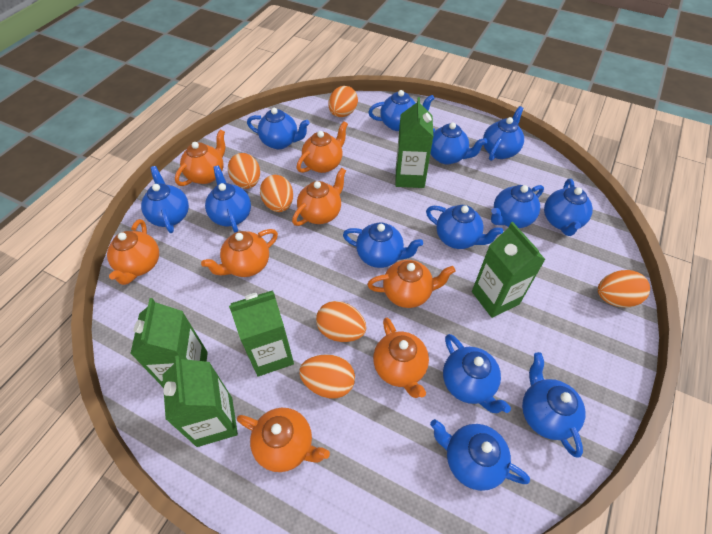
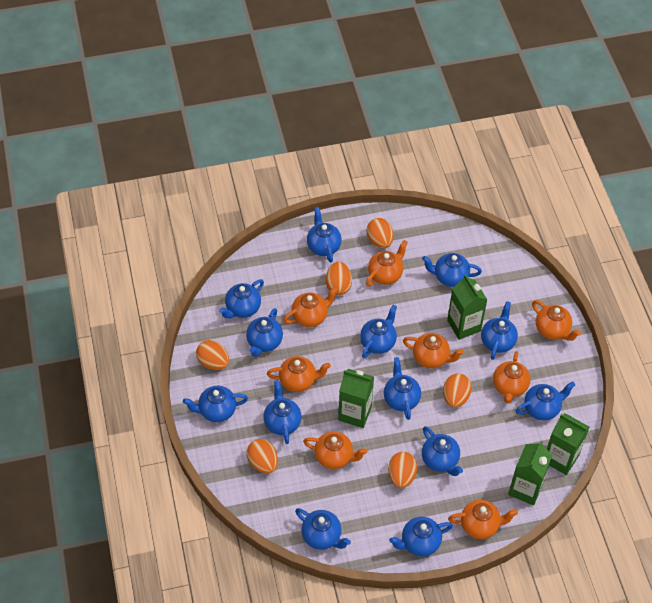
green carton: 5 -> 4

